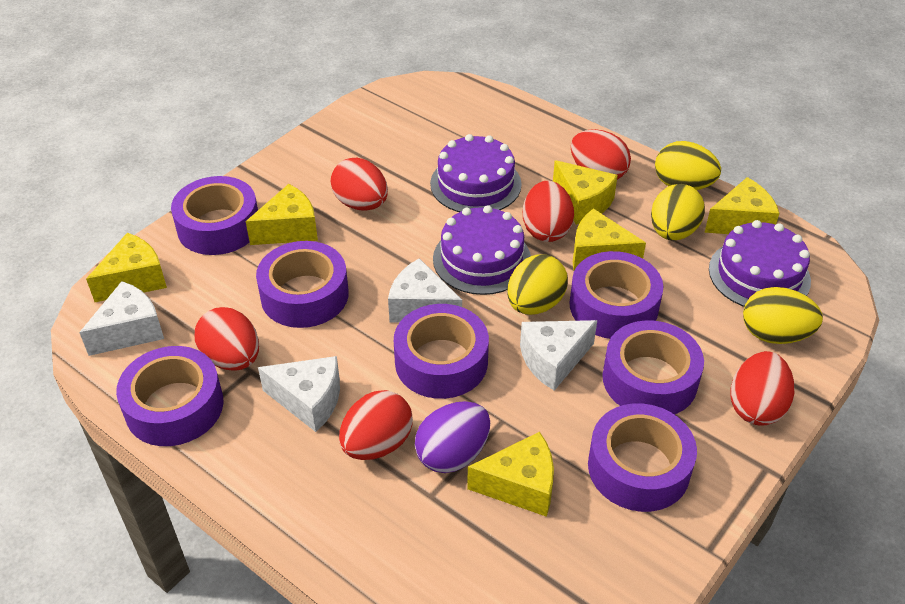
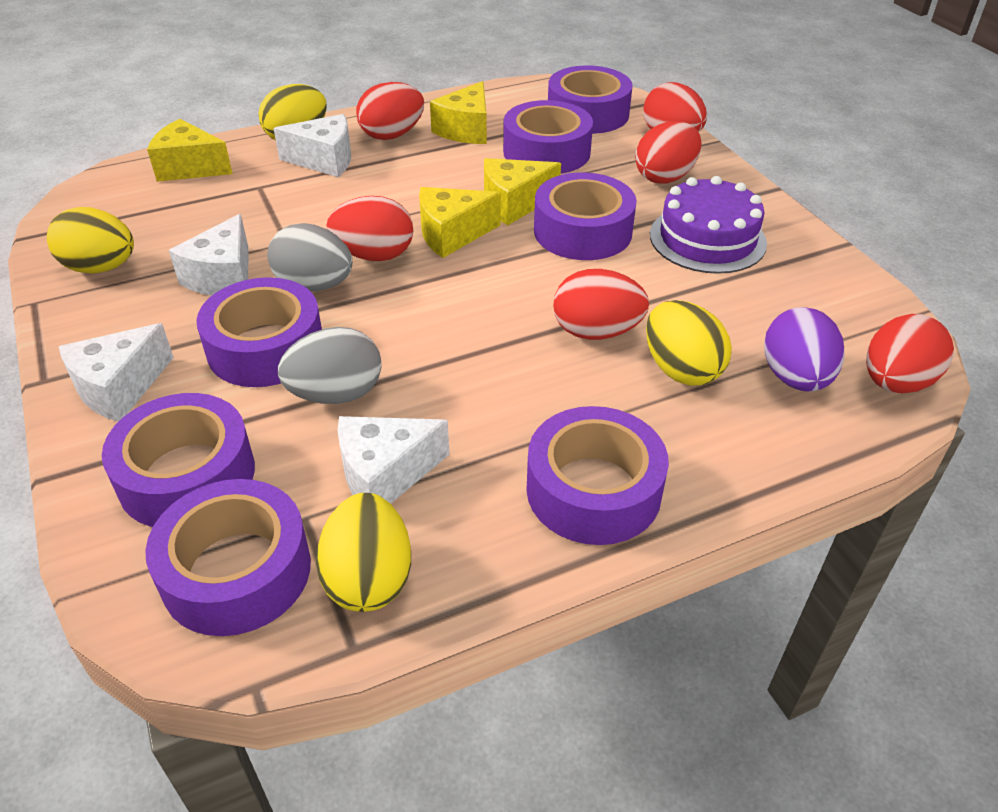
grey egg: 0 -> 2
purple cake: 3 -> 1
yellow cheese: 6 -> 4

